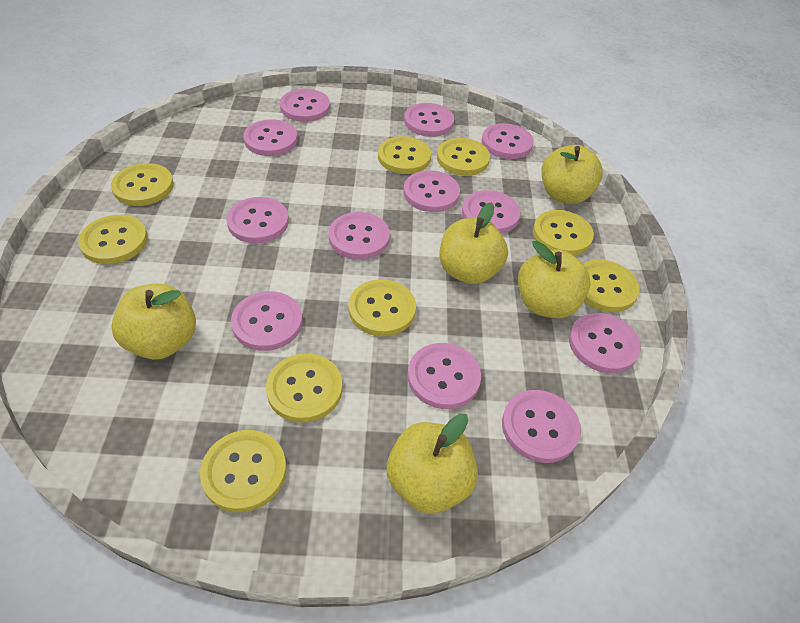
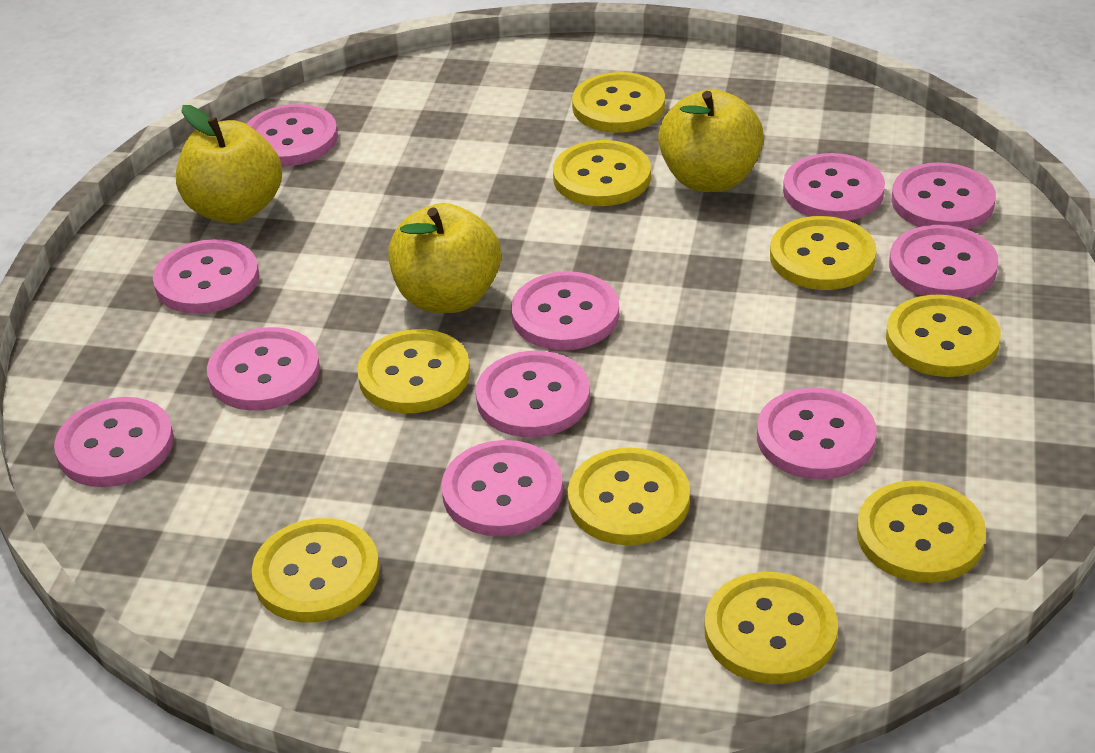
pink button: 12 -> 11
yellow apple: 5 -> 3

